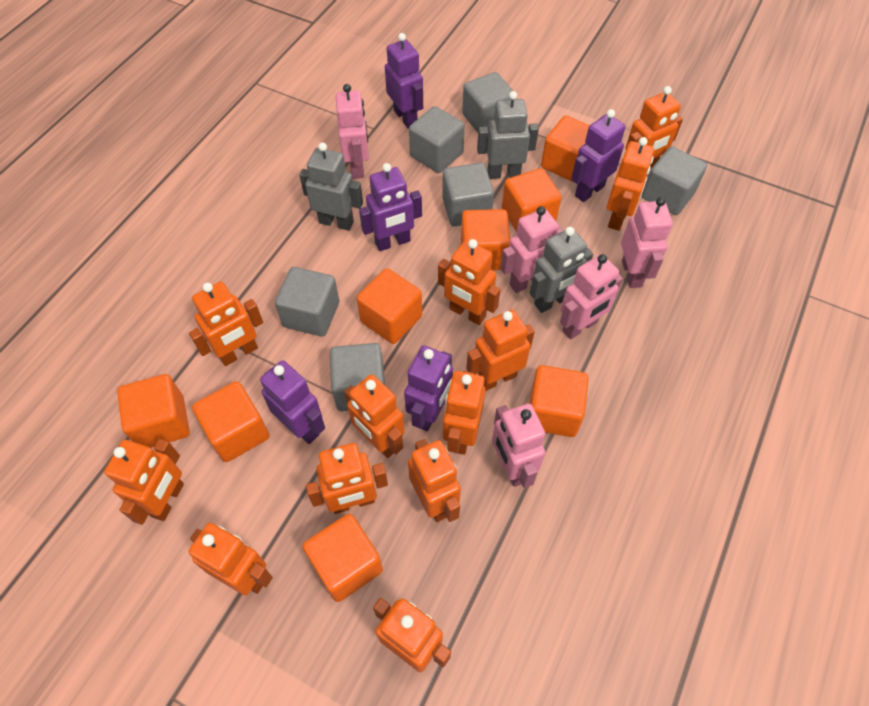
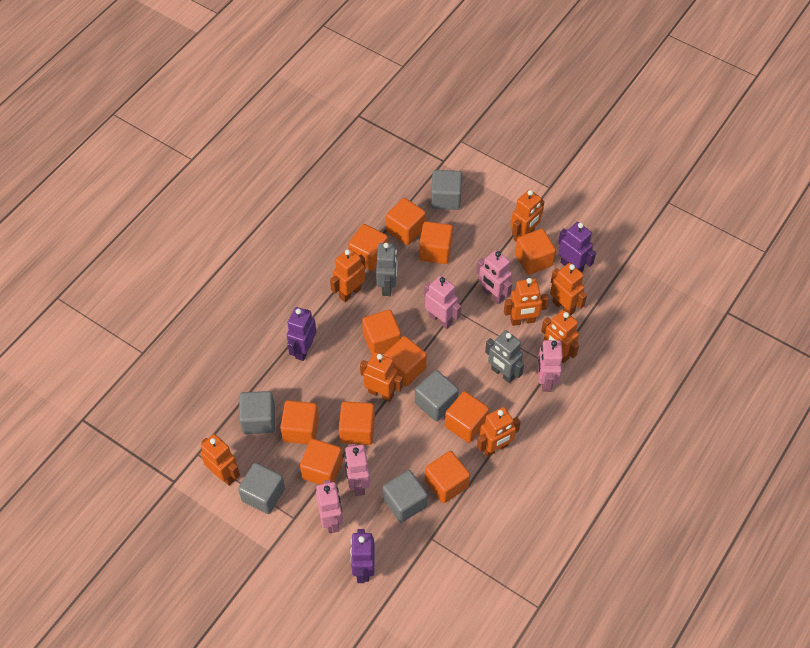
grey cube: 6 -> 5
grey robot: 3 -> 2
orange cube: 8 -> 11
orange robot: 12 -> 8
purple robot: 5 -> 3

